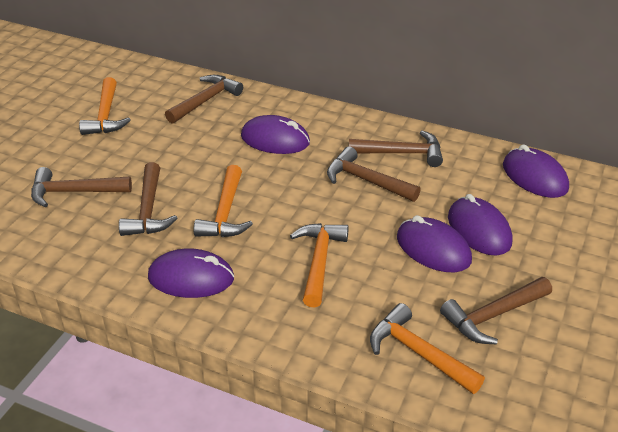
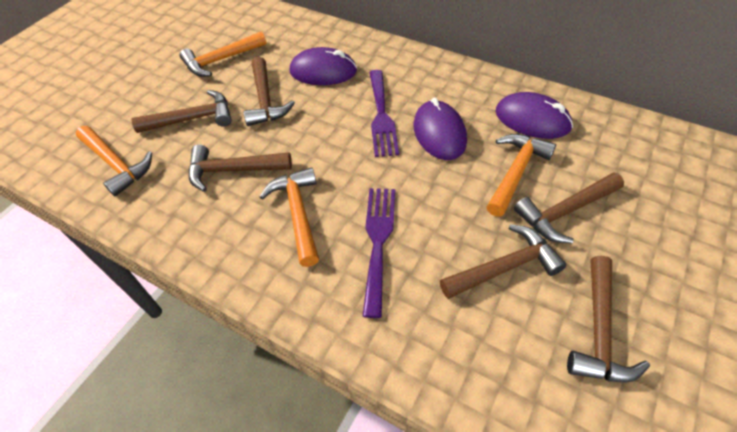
purple fork: 0 -> 2
purple mouse: 5 -> 3

